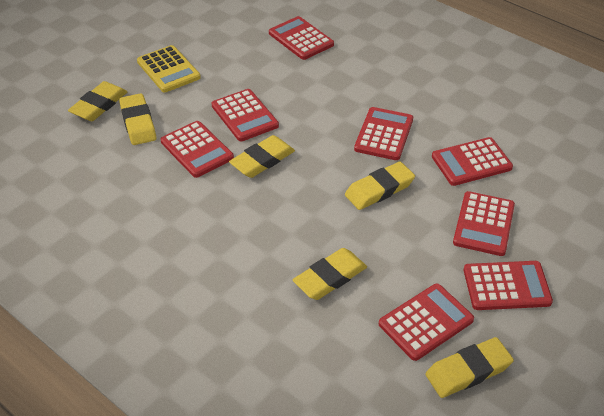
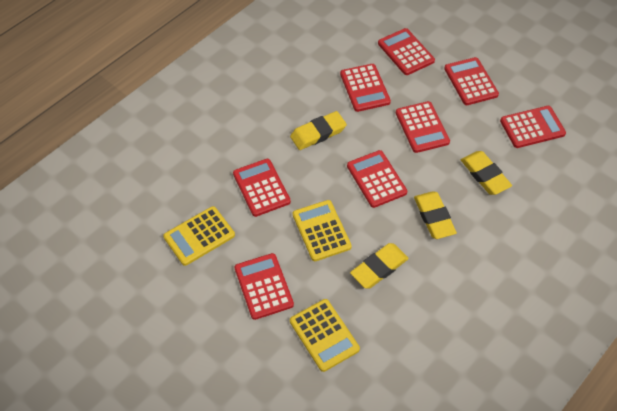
yellow calculator: 1 -> 3
yellow eraser: 6 -> 4

